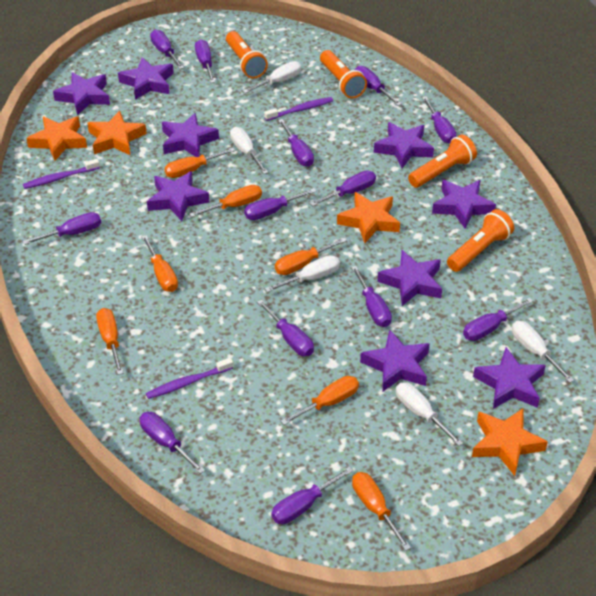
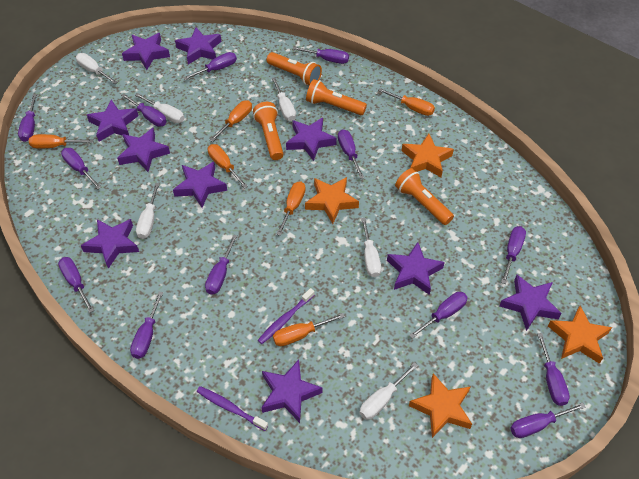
orange screwdriver: 7 -> 6
purple star: 9 -> 10
purple toothbrush: 3 -> 2
white screwdriver: 5 -> 6

